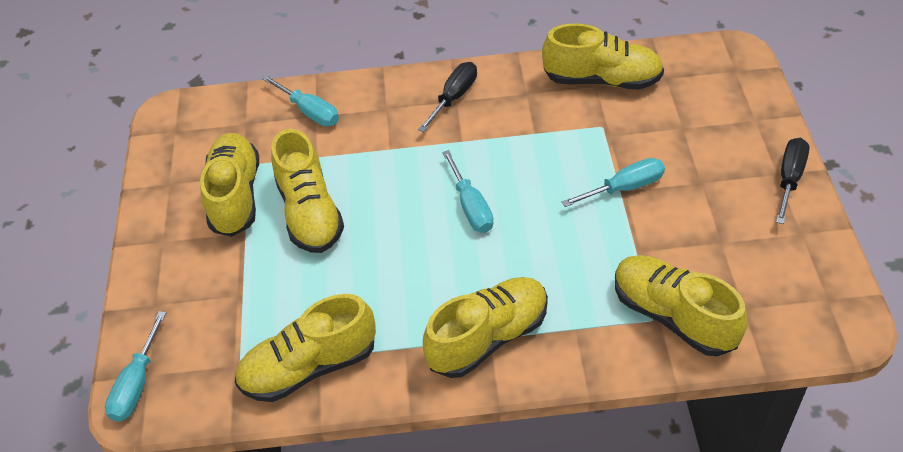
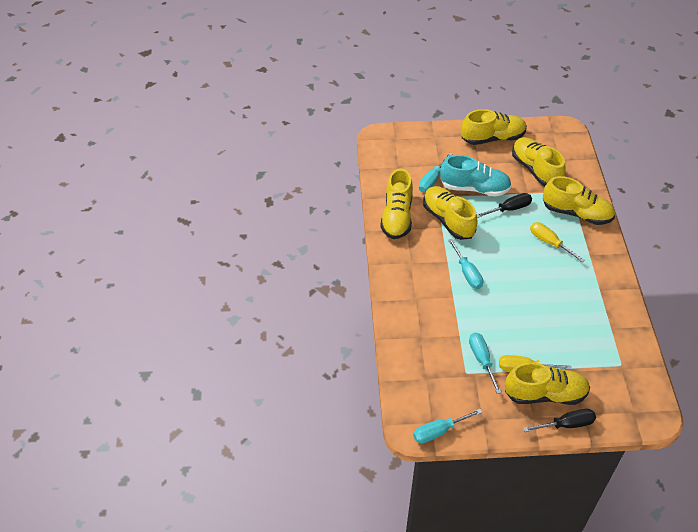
turquoise shoe: 0 -> 1
yellow screwdriver: 0 -> 2

